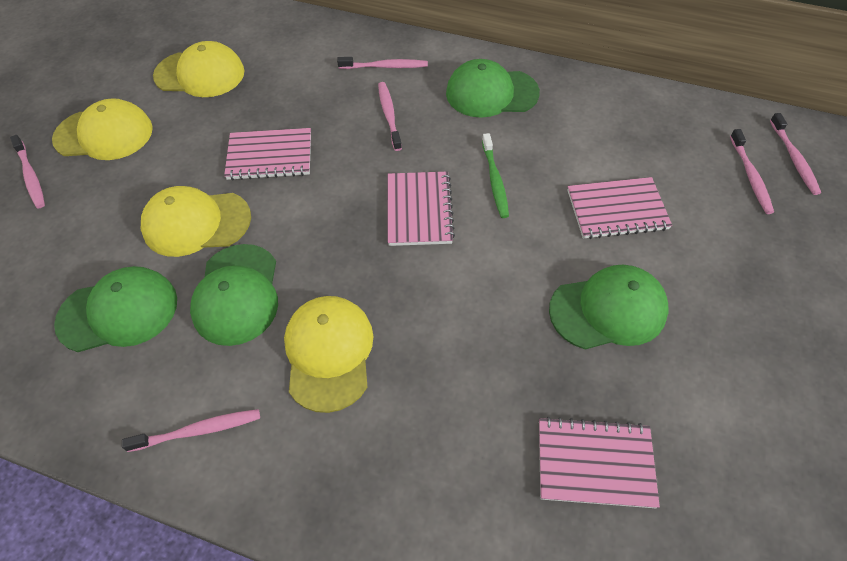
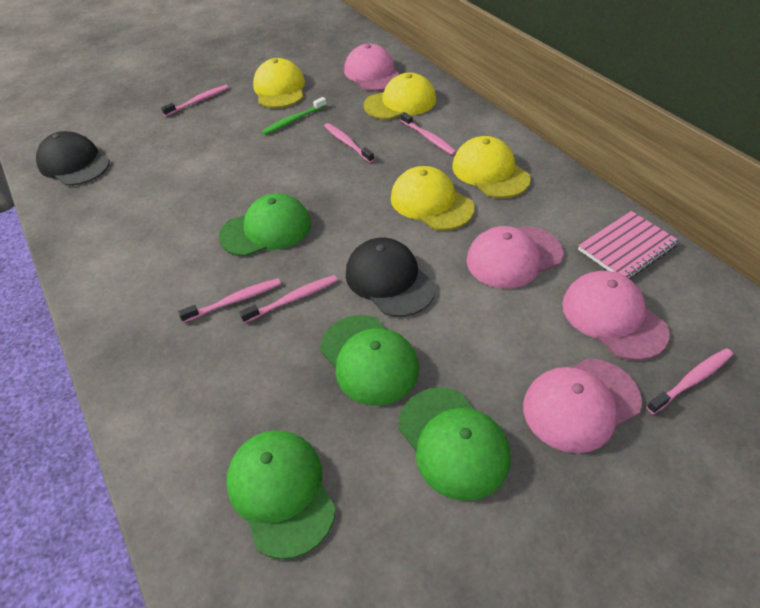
black cap: 0 -> 2
pink cap: 0 -> 4
pink notebook: 4 -> 1

